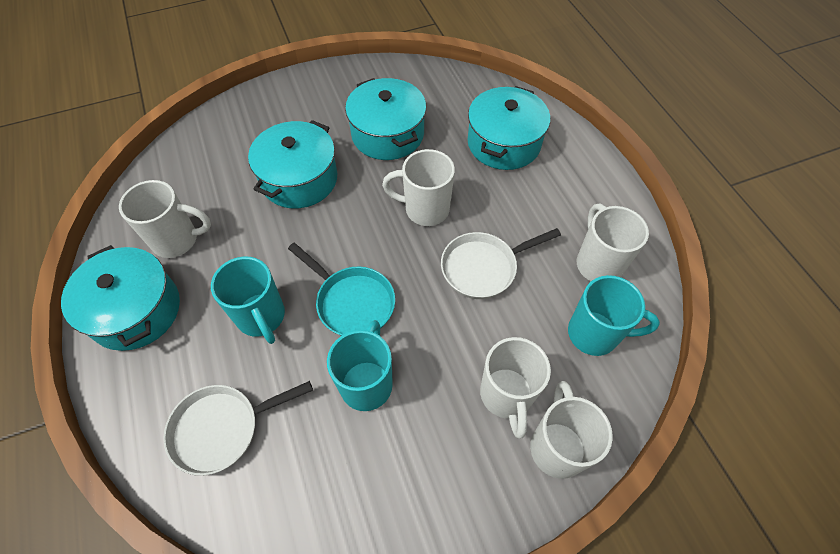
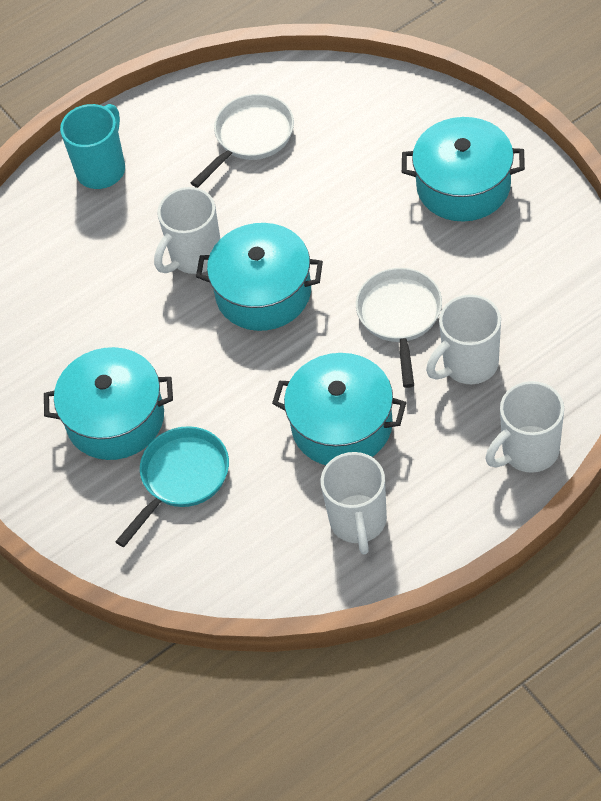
turquoise mug: 3 -> 1
white mug: 5 -> 4

